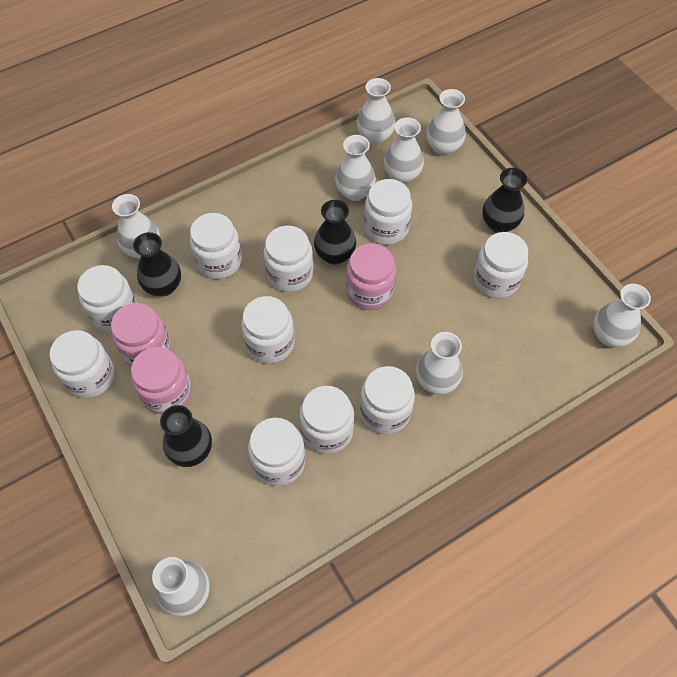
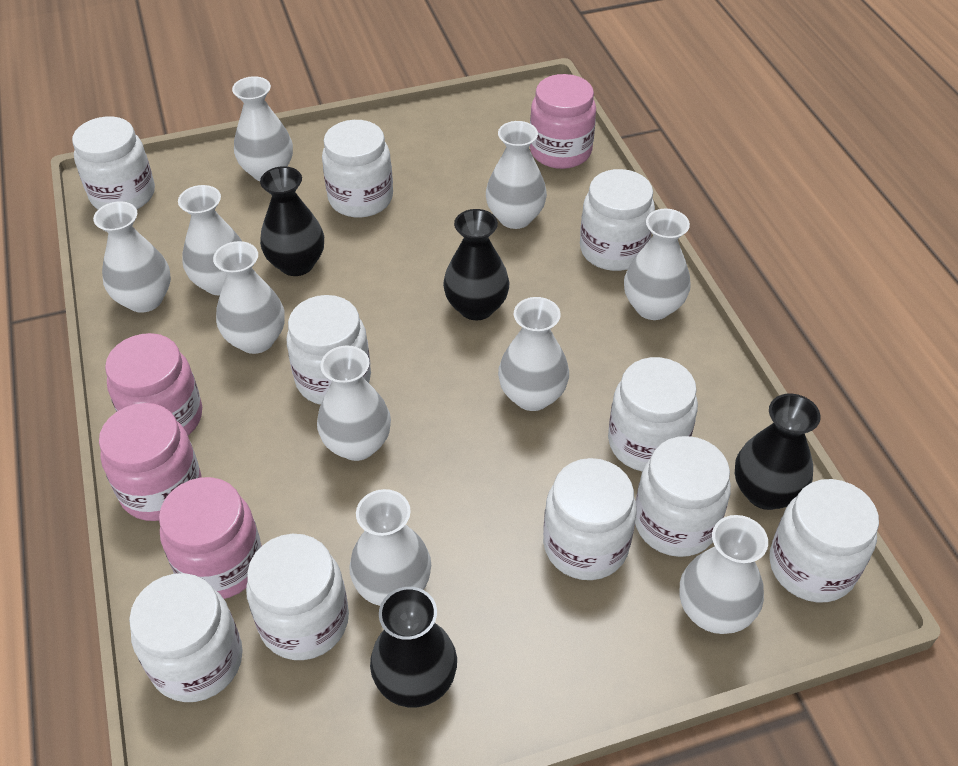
pink jar: 3 -> 4
white vase: 8 -> 10

